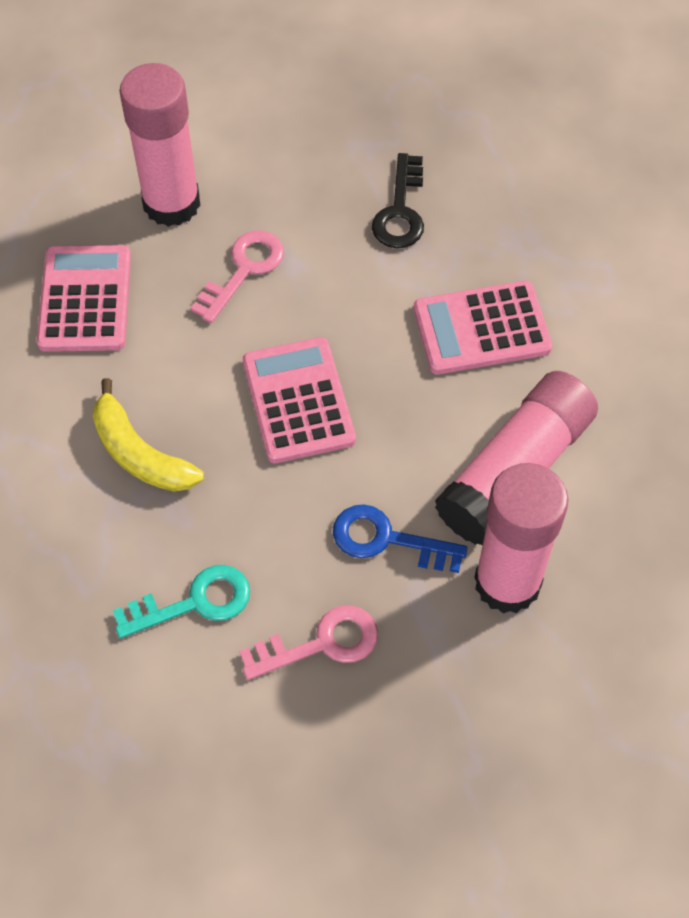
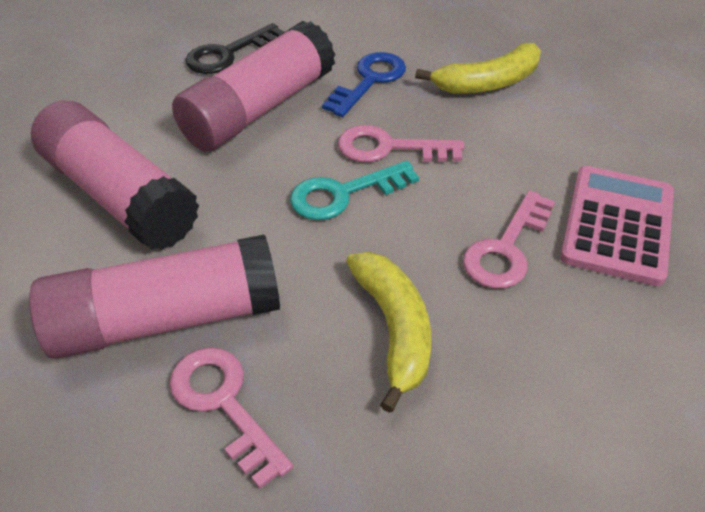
pink calculator: 3 -> 1
pink key: 2 -> 3
yellow banana: 1 -> 2

